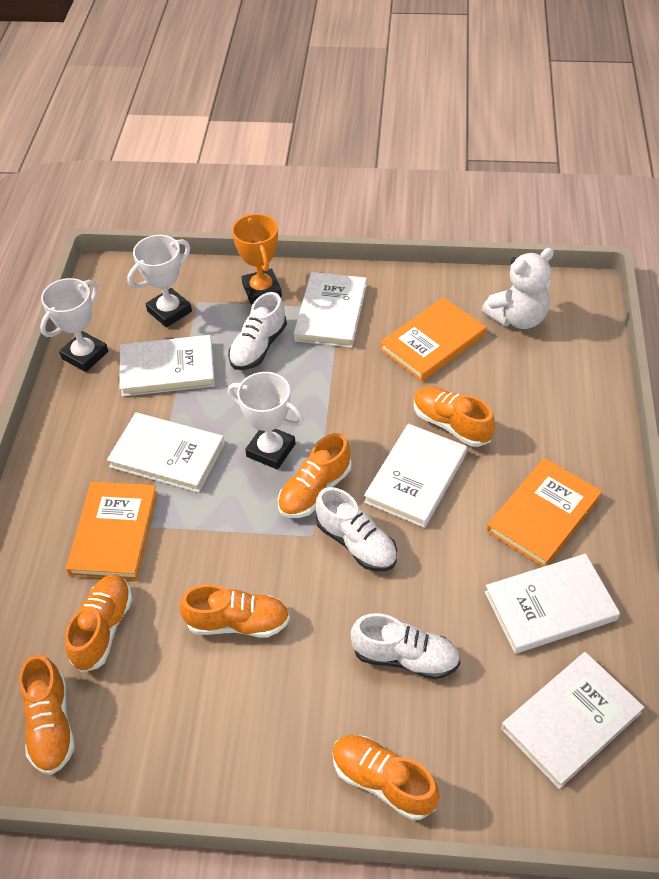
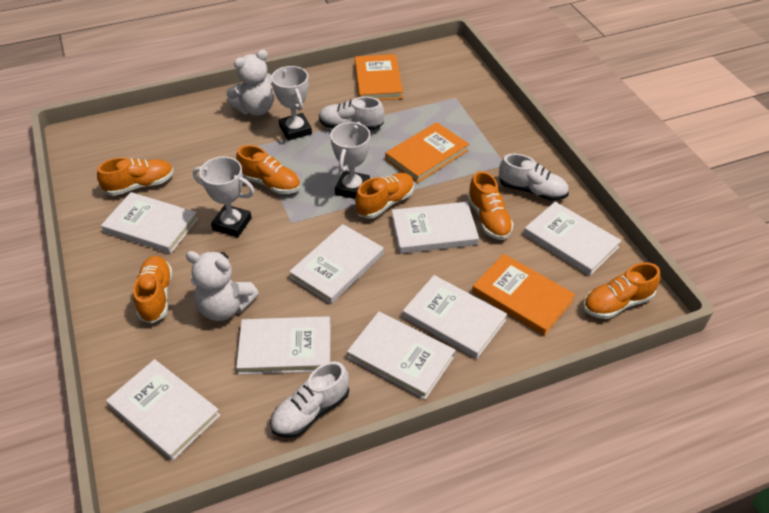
orange trophy: 1 -> 0
white book: 6 -> 8
white teddy bear: 1 -> 2

